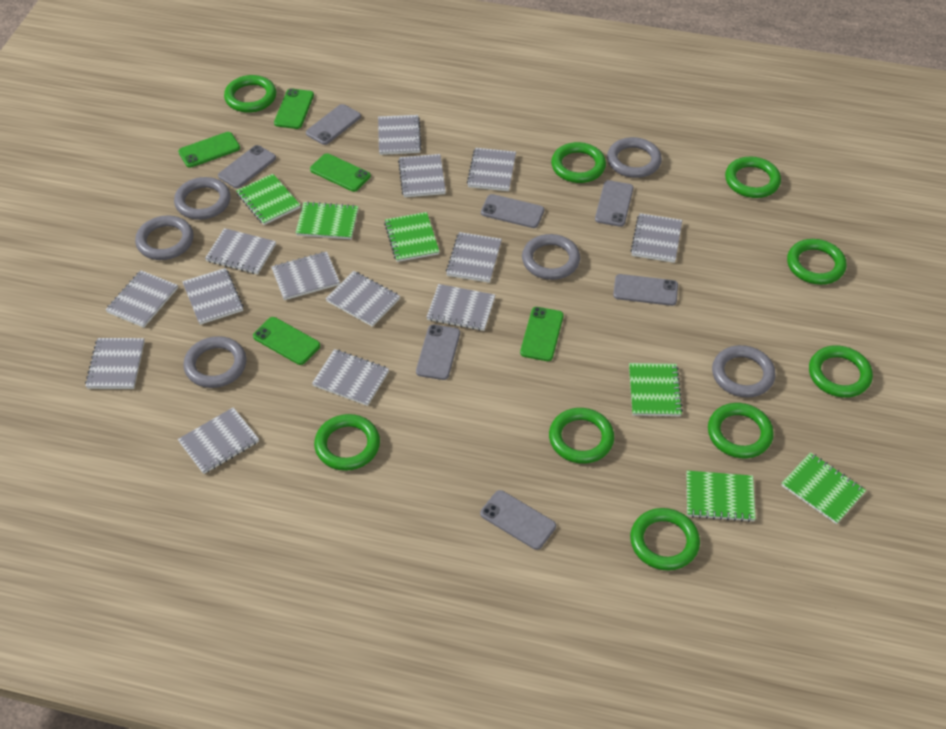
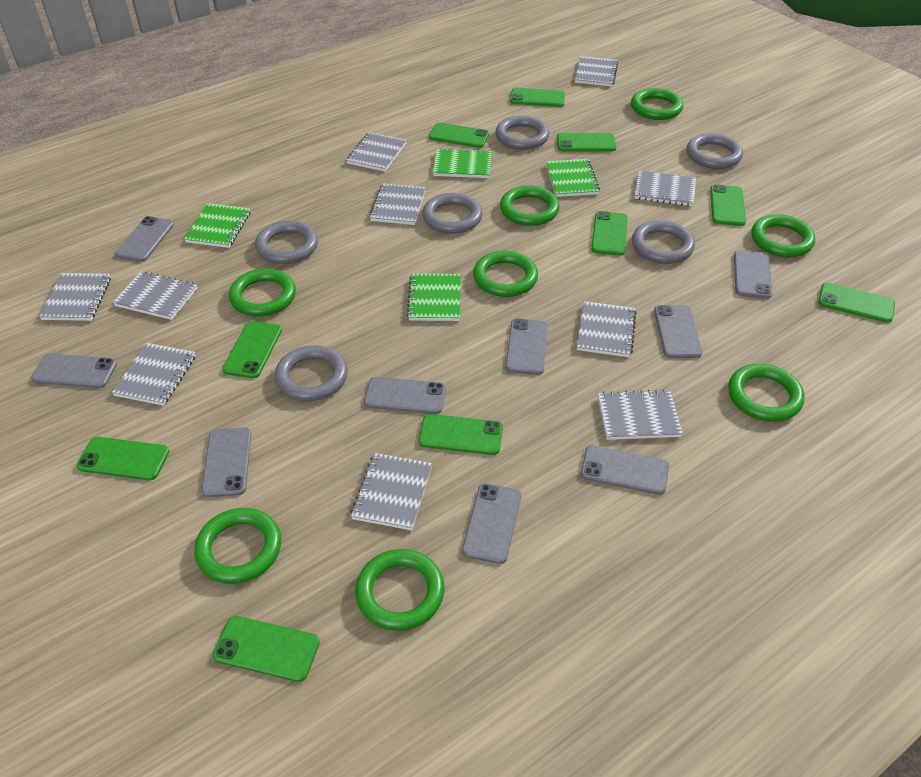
green notebook: 6 -> 4
green phone: 5 -> 10
green ring: 9 -> 8
grey notebook: 14 -> 10
grey phone: 7 -> 9

